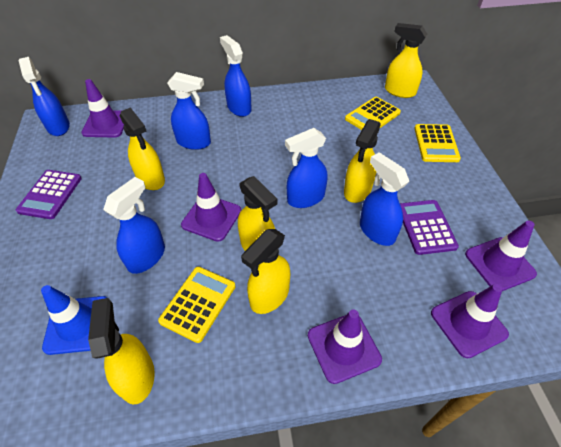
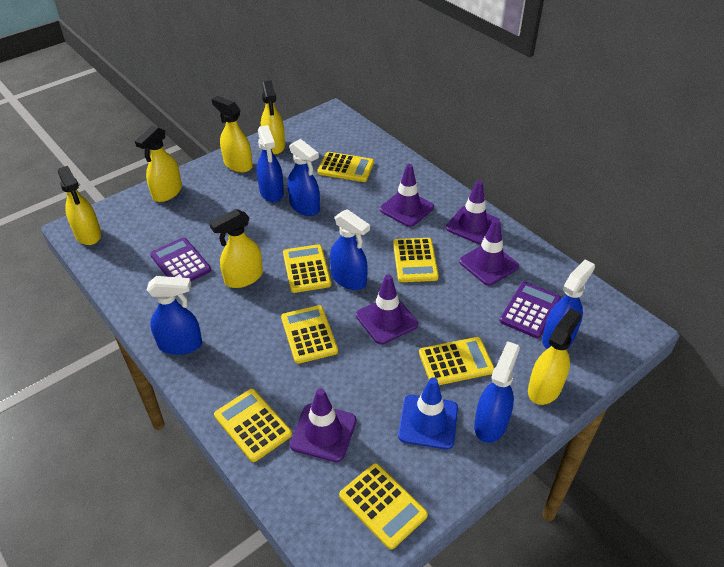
yellow calculator: 3 -> 7

